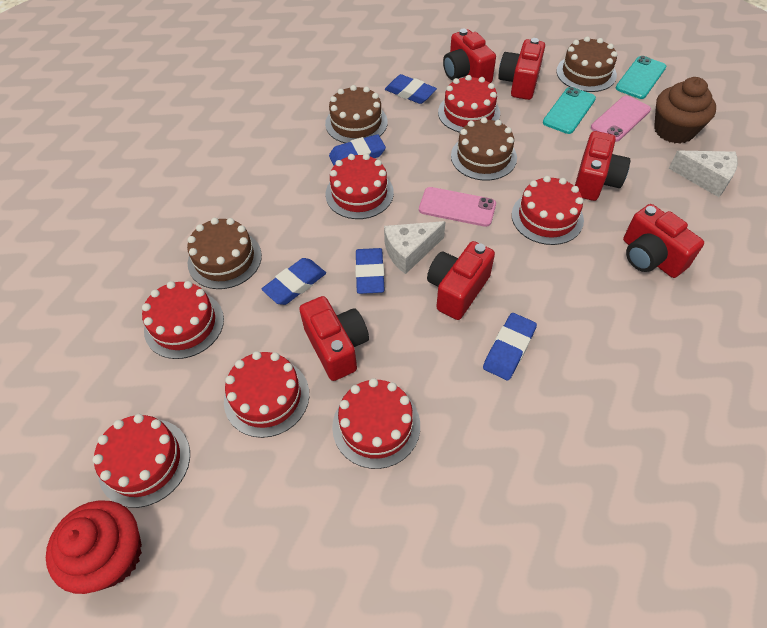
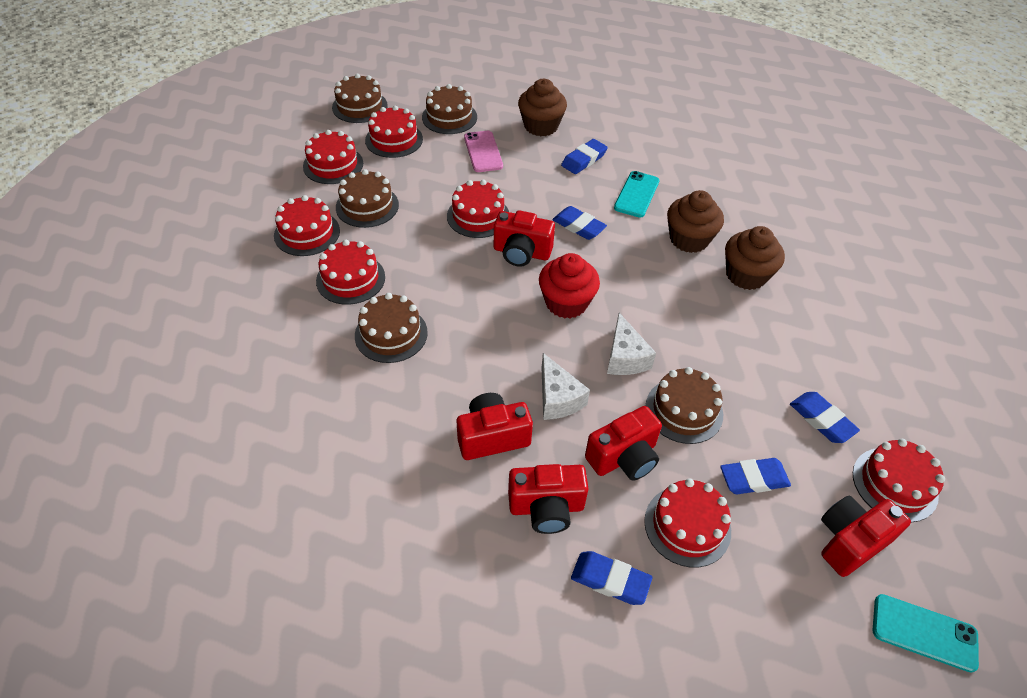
brown cake: 4 -> 5
brown cupcake: 1 -> 3
pink phone: 2 -> 1
red camera: 6 -> 5

